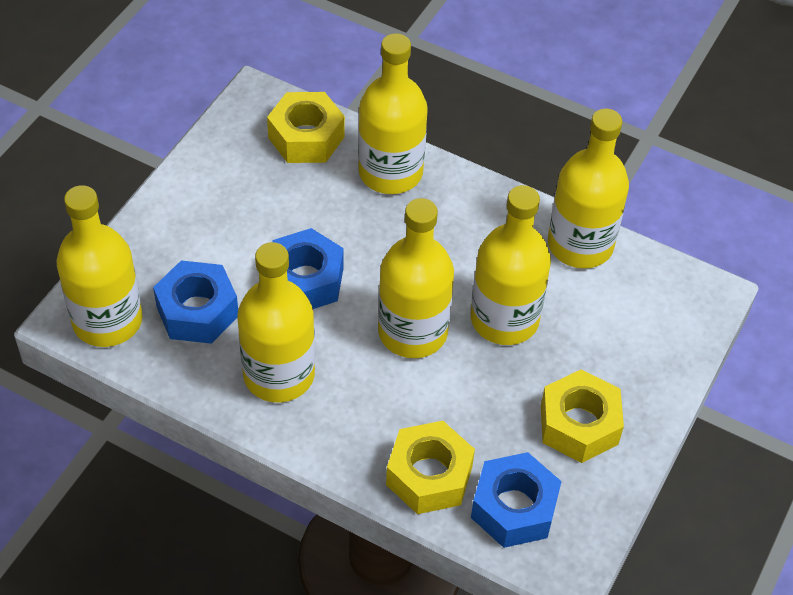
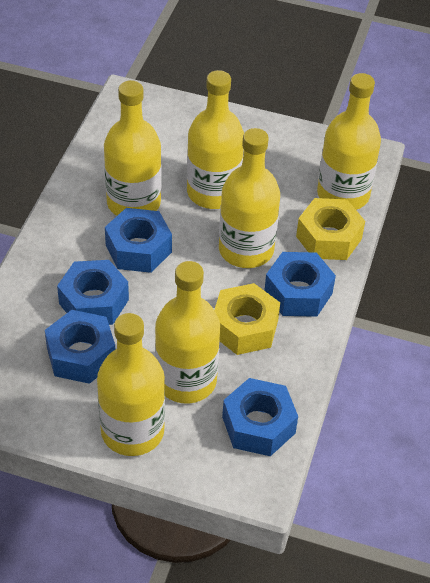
blue nut: 3 -> 5
yellow nut: 3 -> 2

